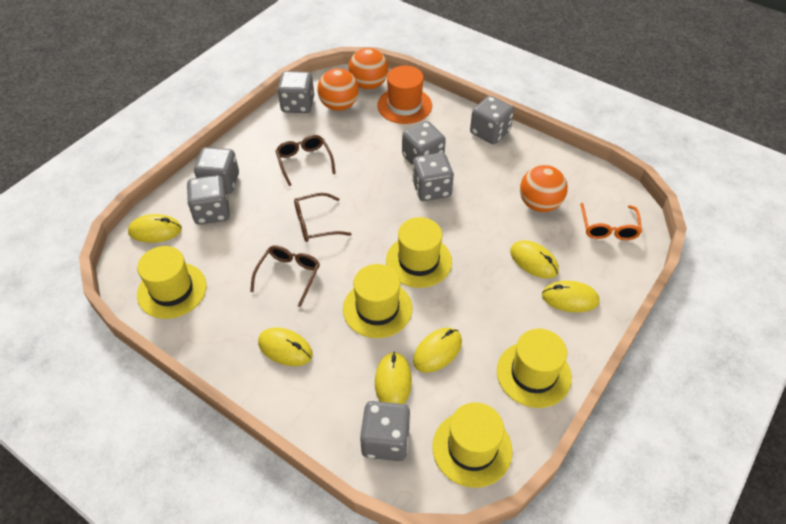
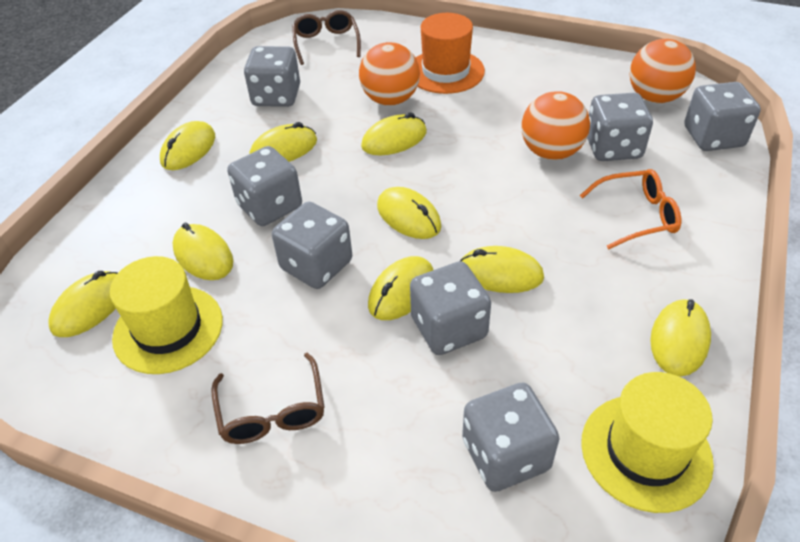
brown glasses: 3 -> 2
yellow hat: 5 -> 2
yellow mouse: 6 -> 9

